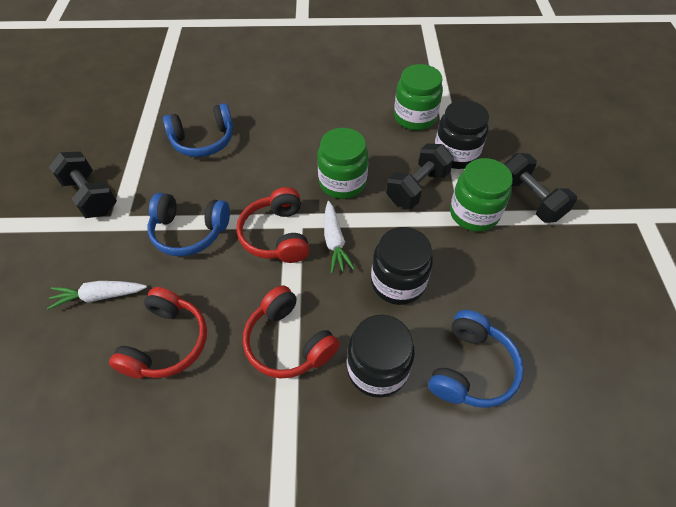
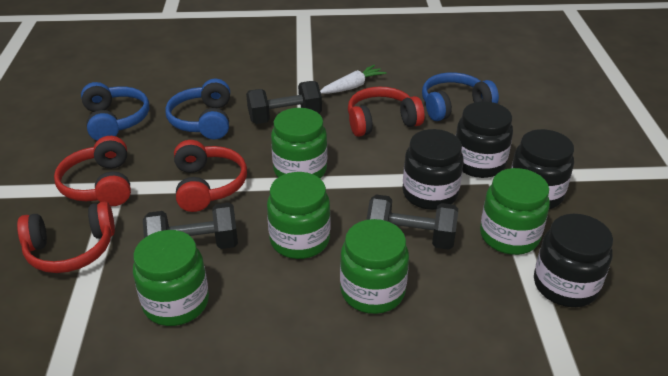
black jar: 3 -> 4
green jar: 3 -> 5
red headphones: 3 -> 4
white carrot: 2 -> 1

